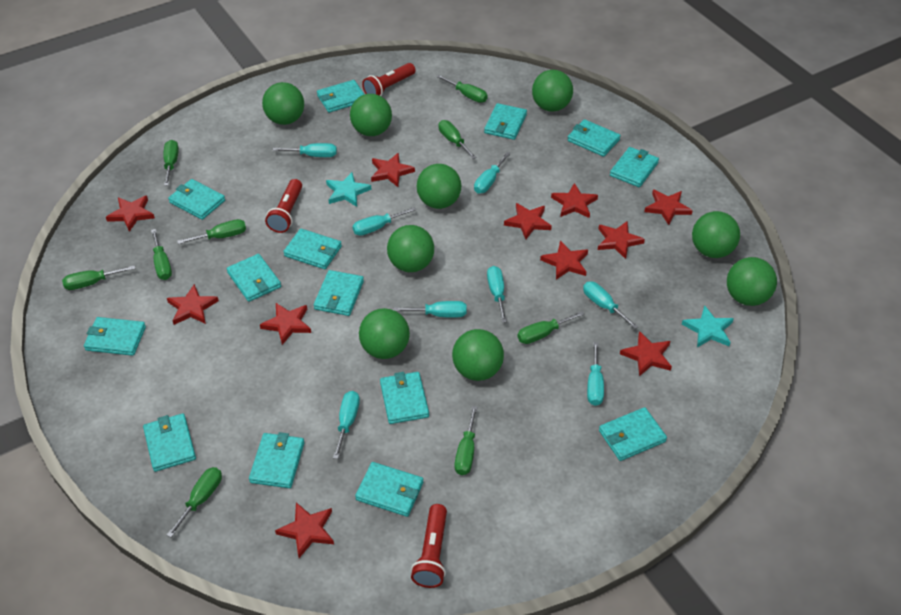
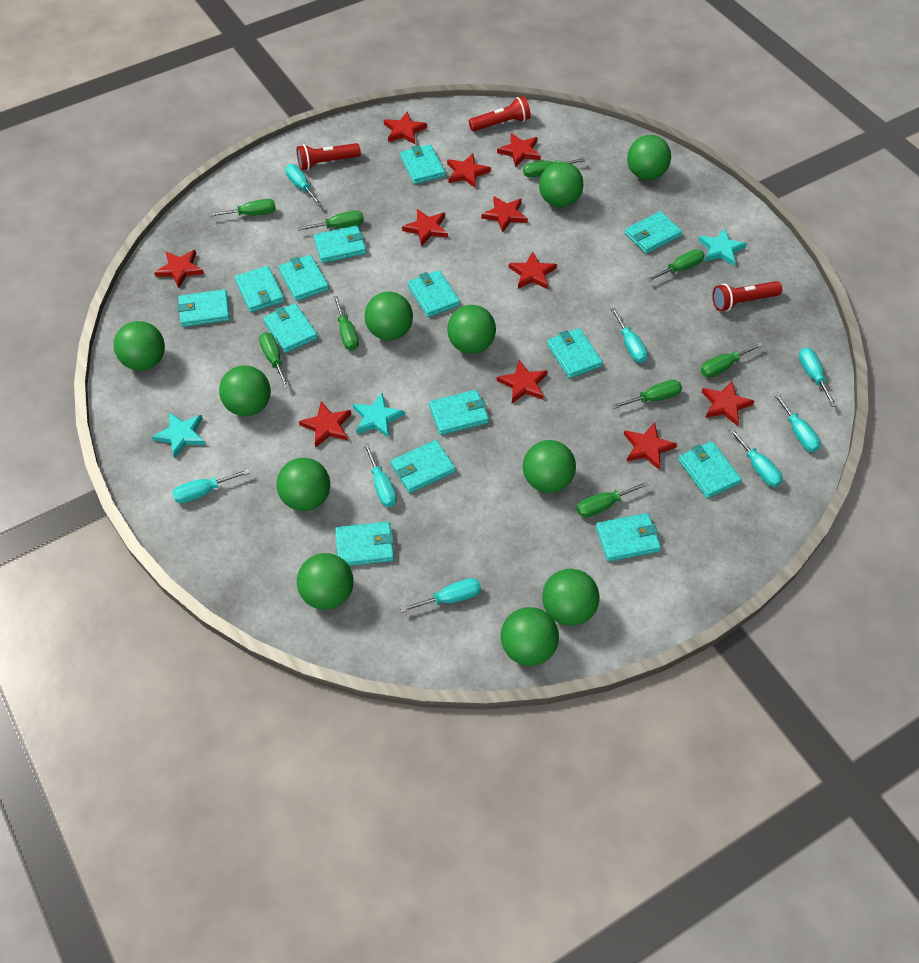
green ball: 9 -> 11
turquoise star: 2 -> 3

